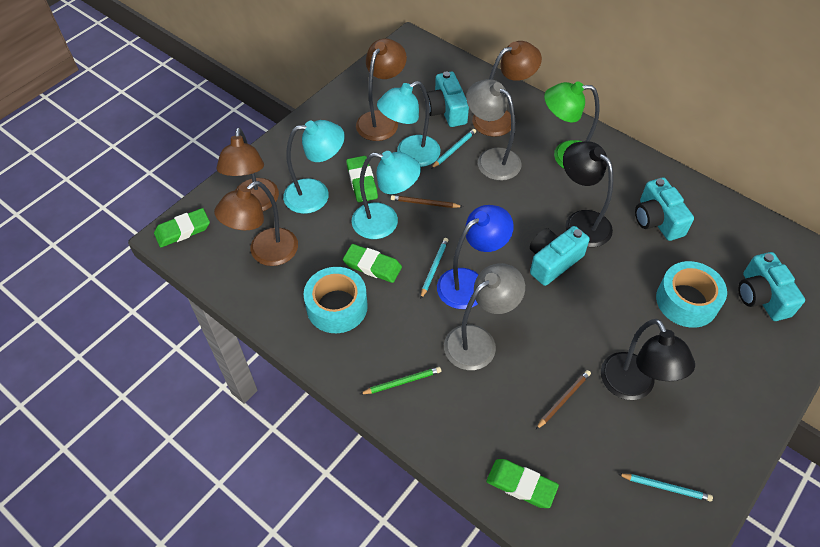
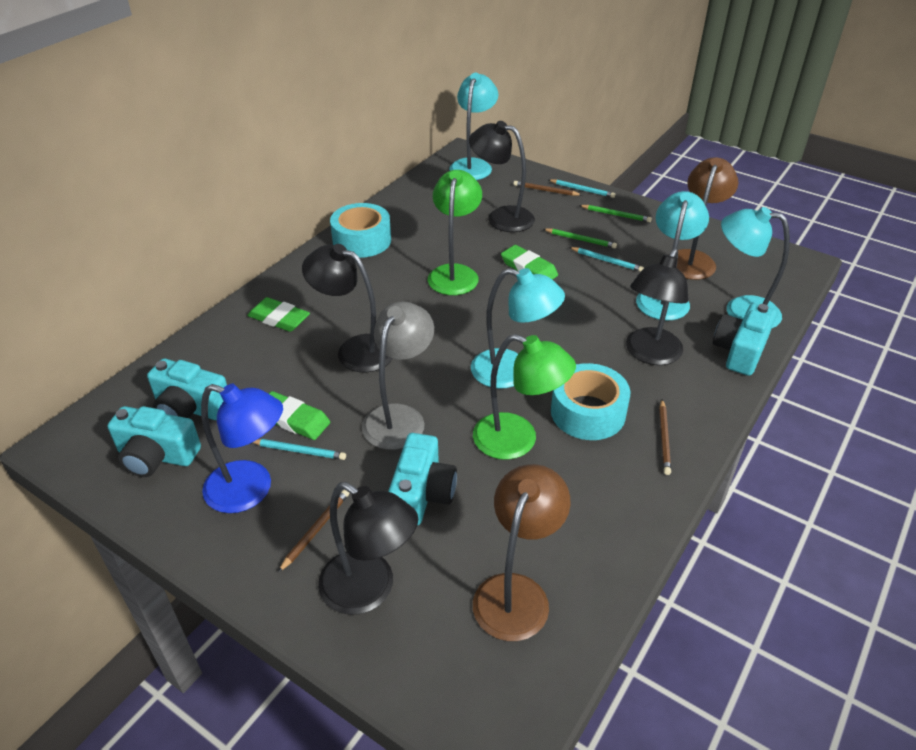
black lamp: 2 -> 4
brown lamp: 4 -> 2
brown pencil: 2 -> 3
green eraser: 4 -> 3
green lamp: 1 -> 2
green pencil: 1 -> 2
grey lamp: 2 -> 1
turquoise lamp: 3 -> 4

